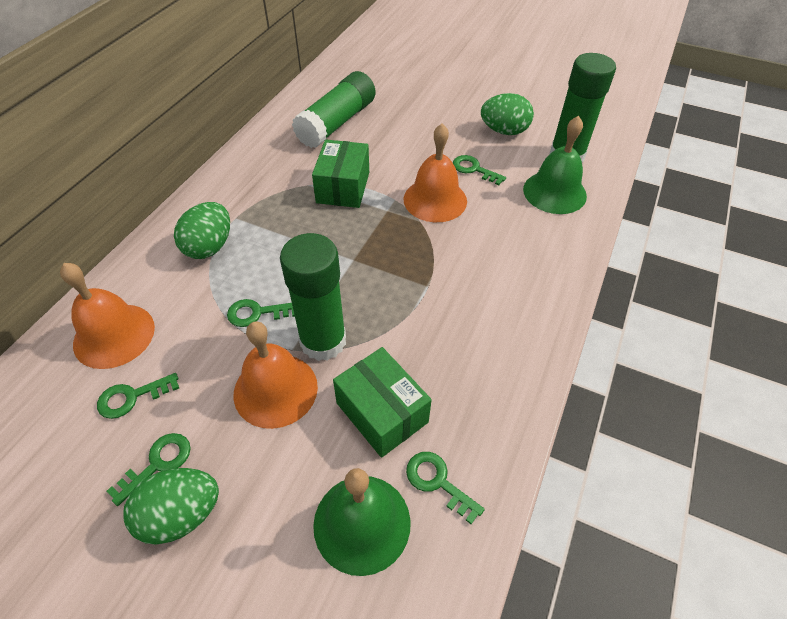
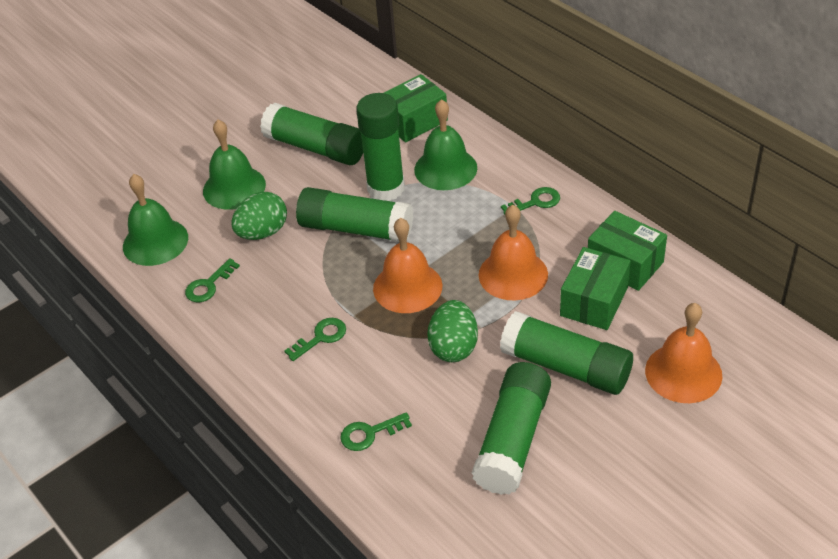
green bell: 2 -> 3
green box: 2 -> 3
green egg: 3 -> 2
green glue stick: 3 -> 5
green key: 5 -> 4

